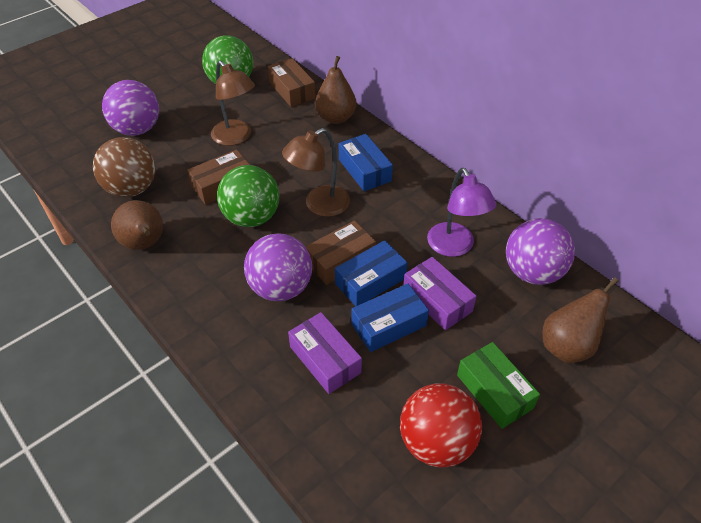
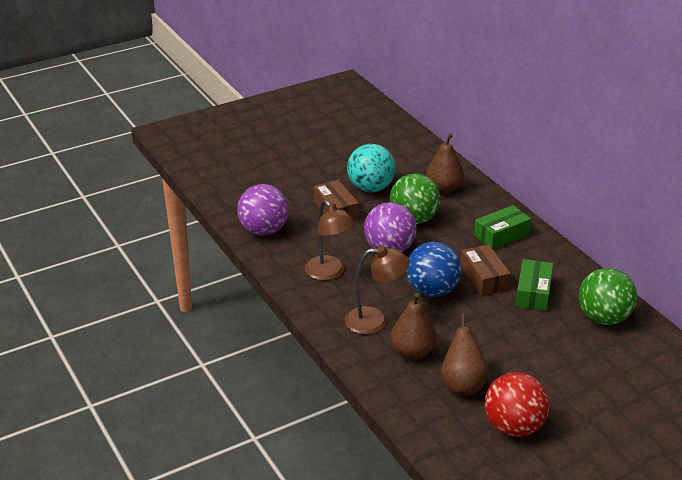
blue ball: 0 -> 1
blue box: 3 -> 0
brown ball: 1 -> 0
brown box: 3 -> 2
green box: 1 -> 2
purple ball: 3 -> 2
purple box: 2 -> 0
purple lamp: 1 -> 0
turquoise ball: 0 -> 1

